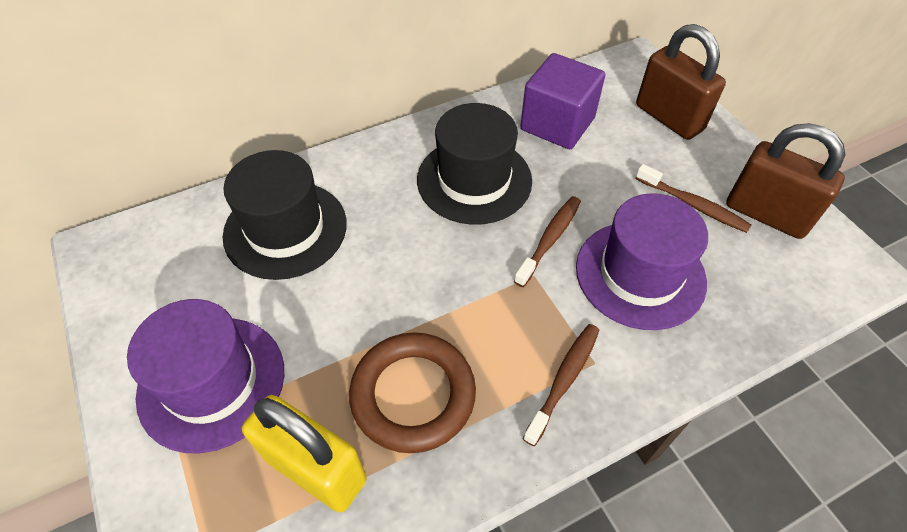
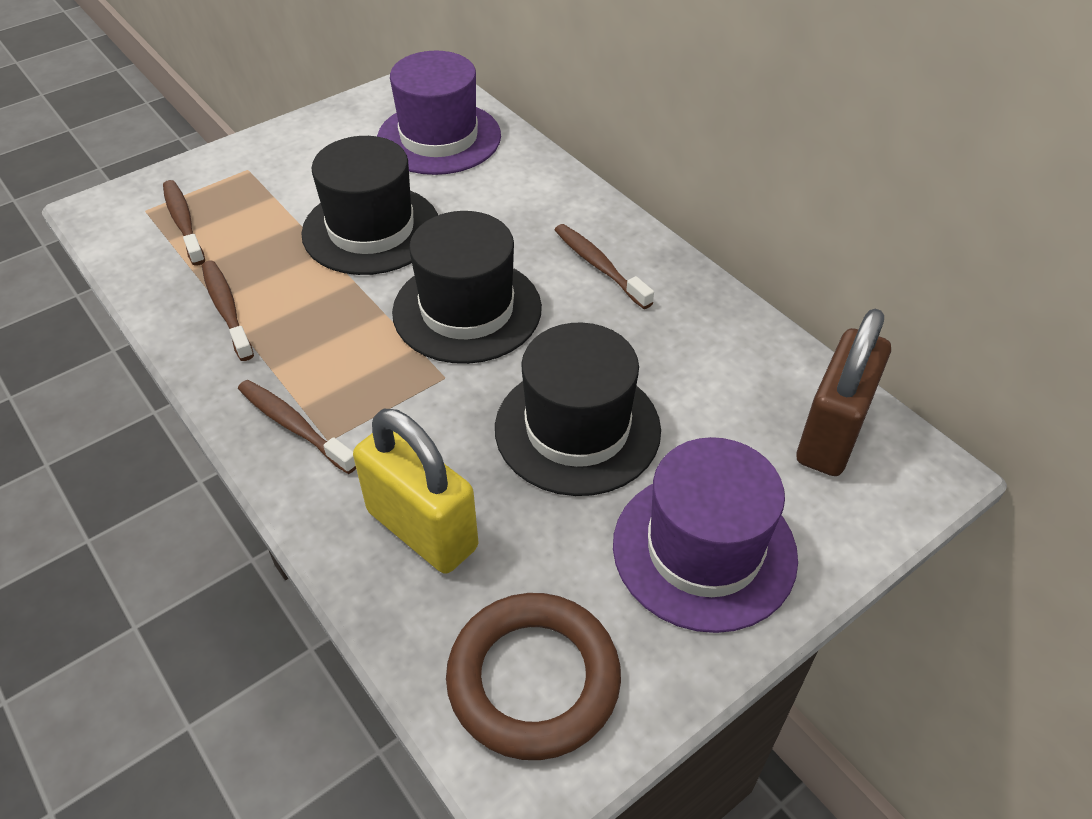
black hat: 2 -> 3
brown padlock: 2 -> 1
brown toothbrush: 3 -> 4
purple cube: 1 -> 0

